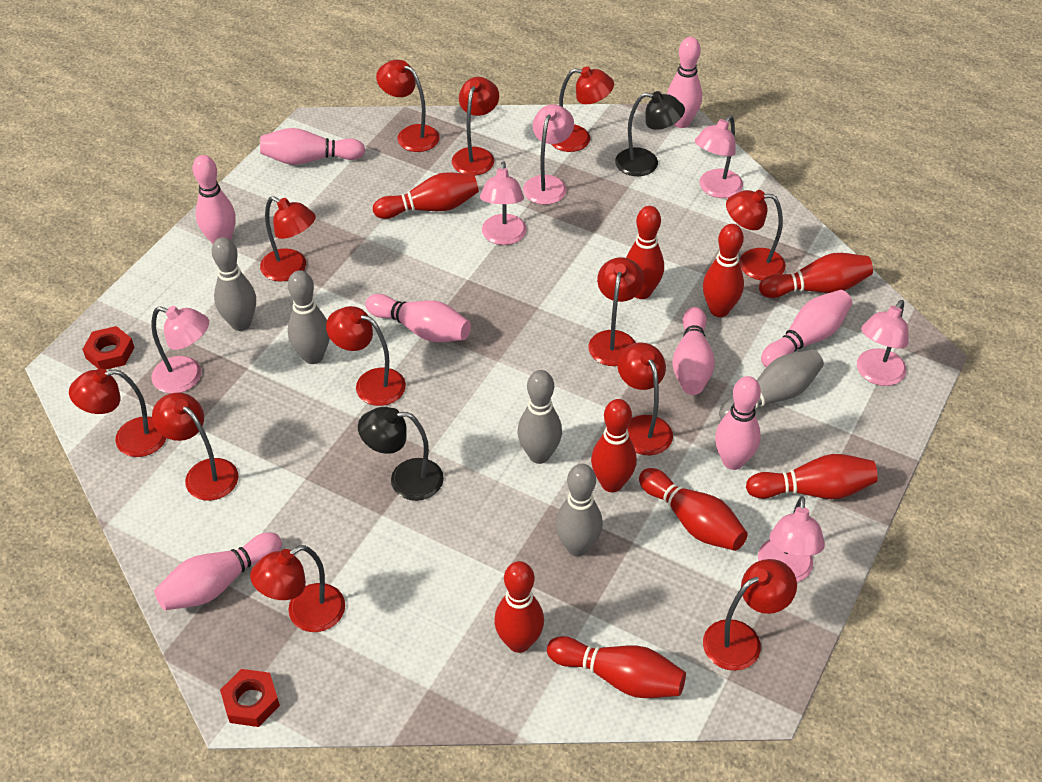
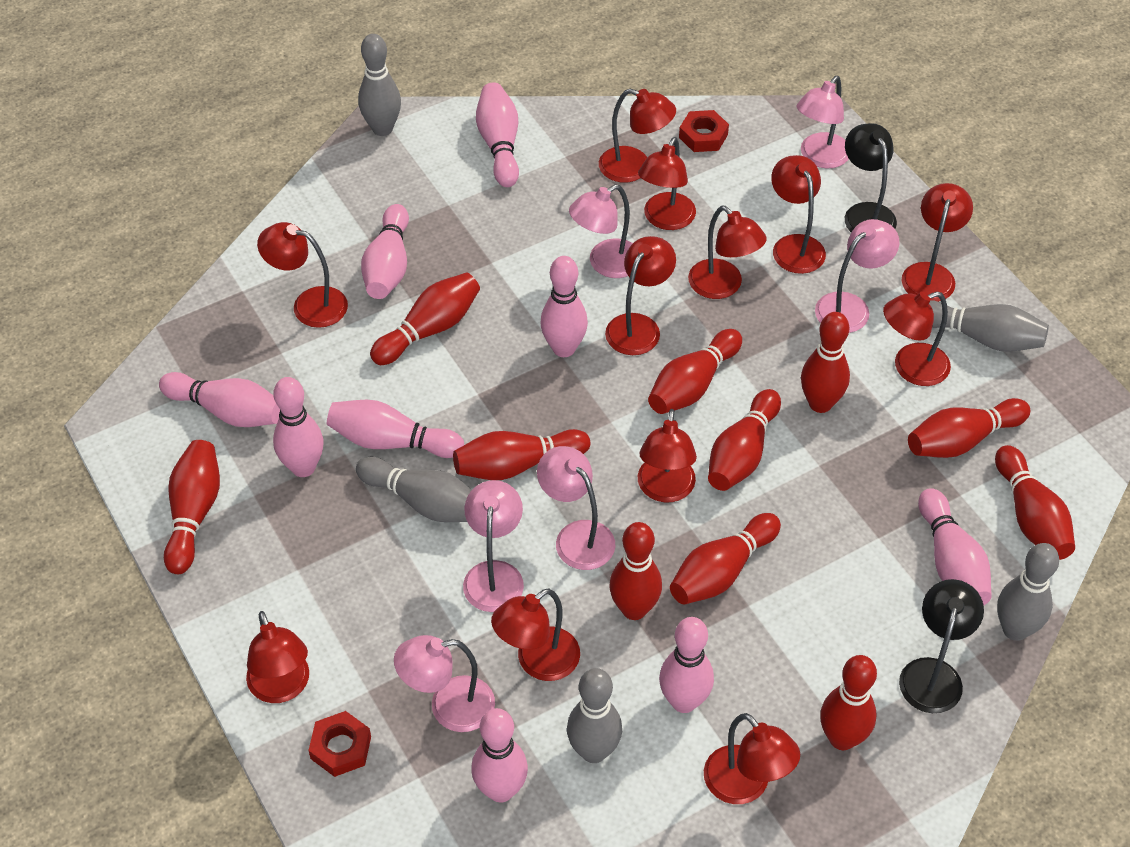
pink bowling pin: 8 -> 9
red bowling pin: 9 -> 11

